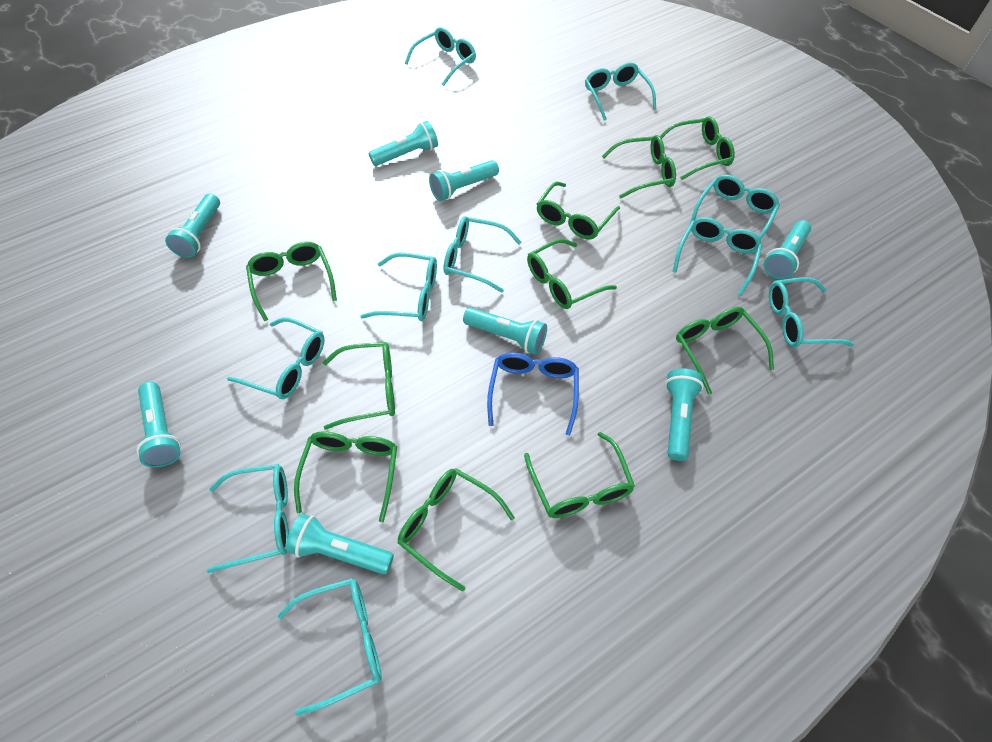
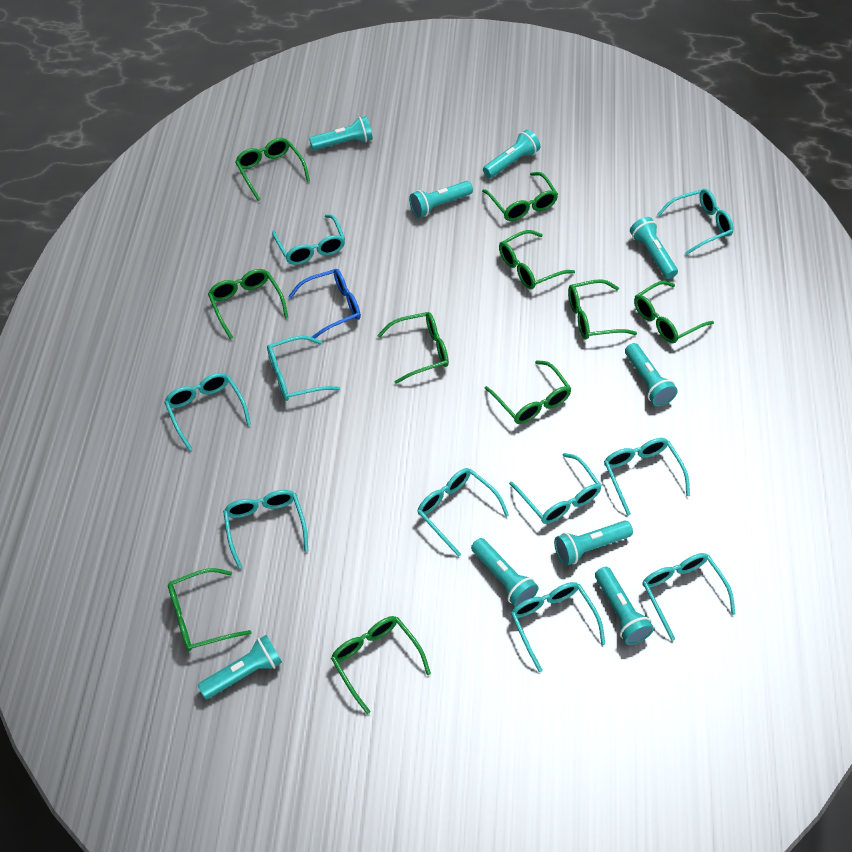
turquoise flashlight: 8 -> 9

